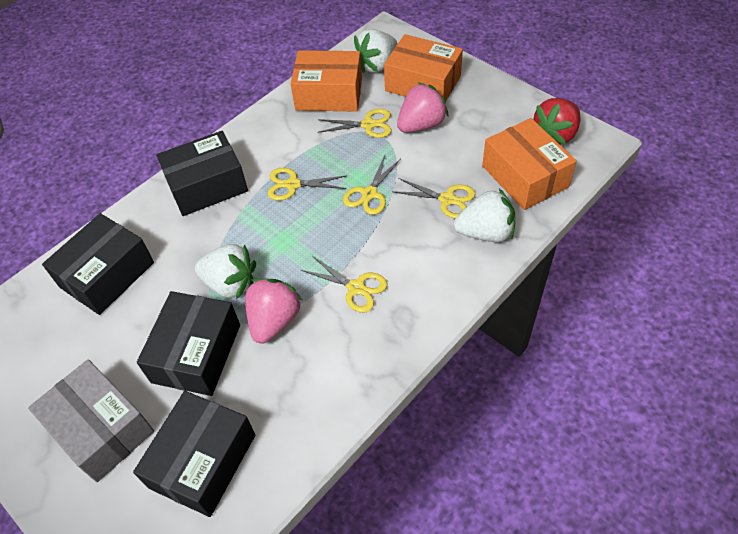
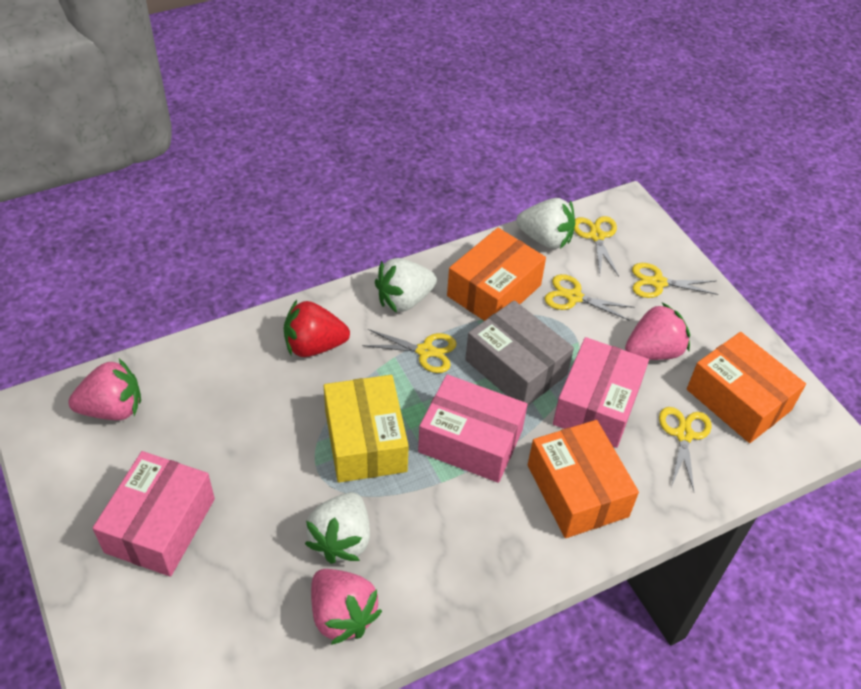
black box: 4 -> 0
pink box: 0 -> 3
pink strawberry: 2 -> 3
yellow box: 0 -> 1

